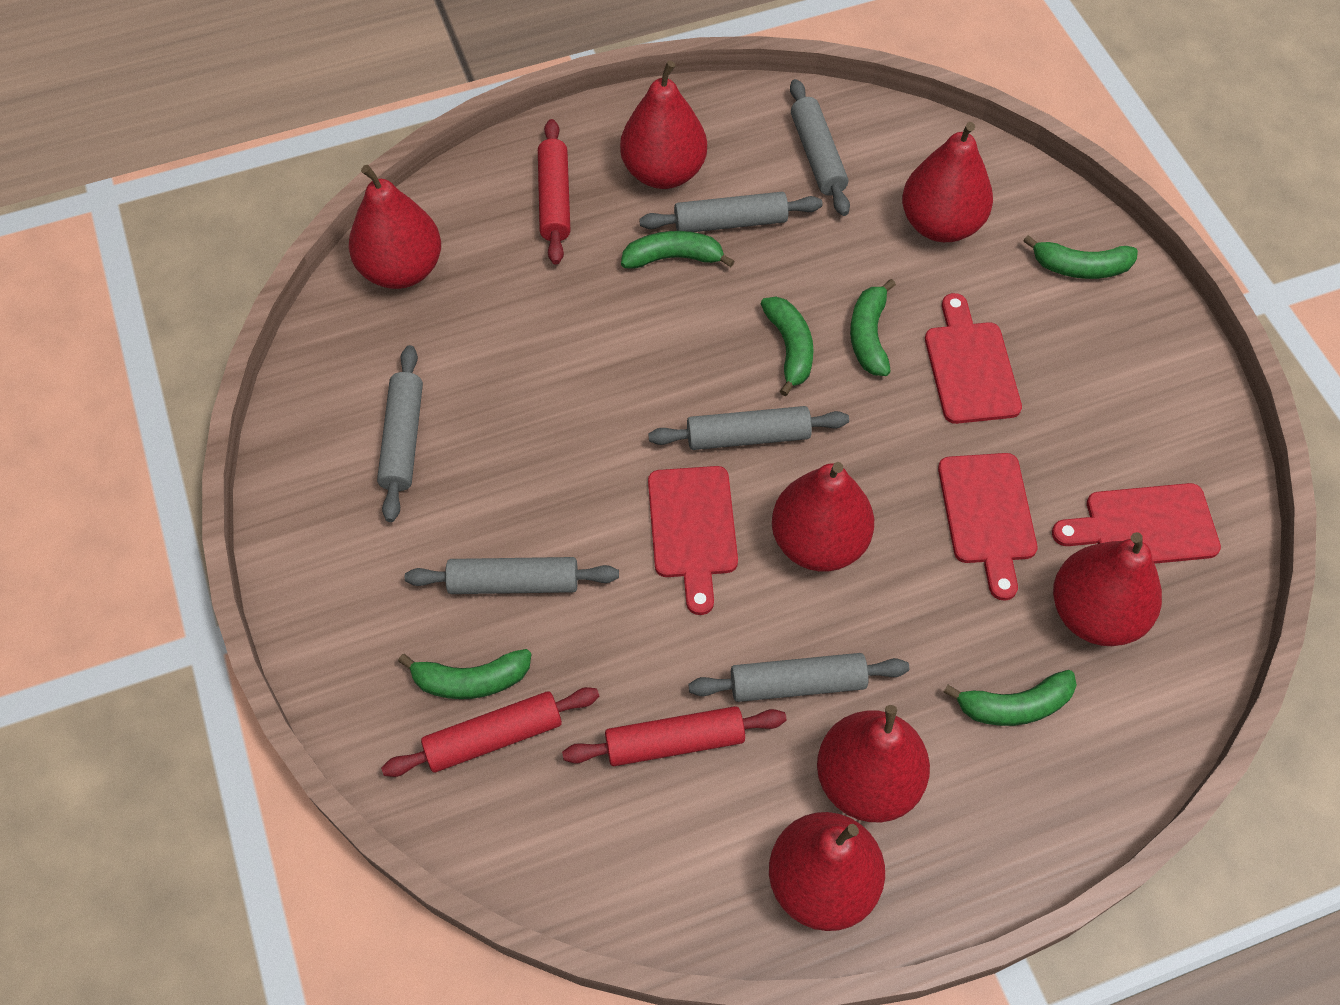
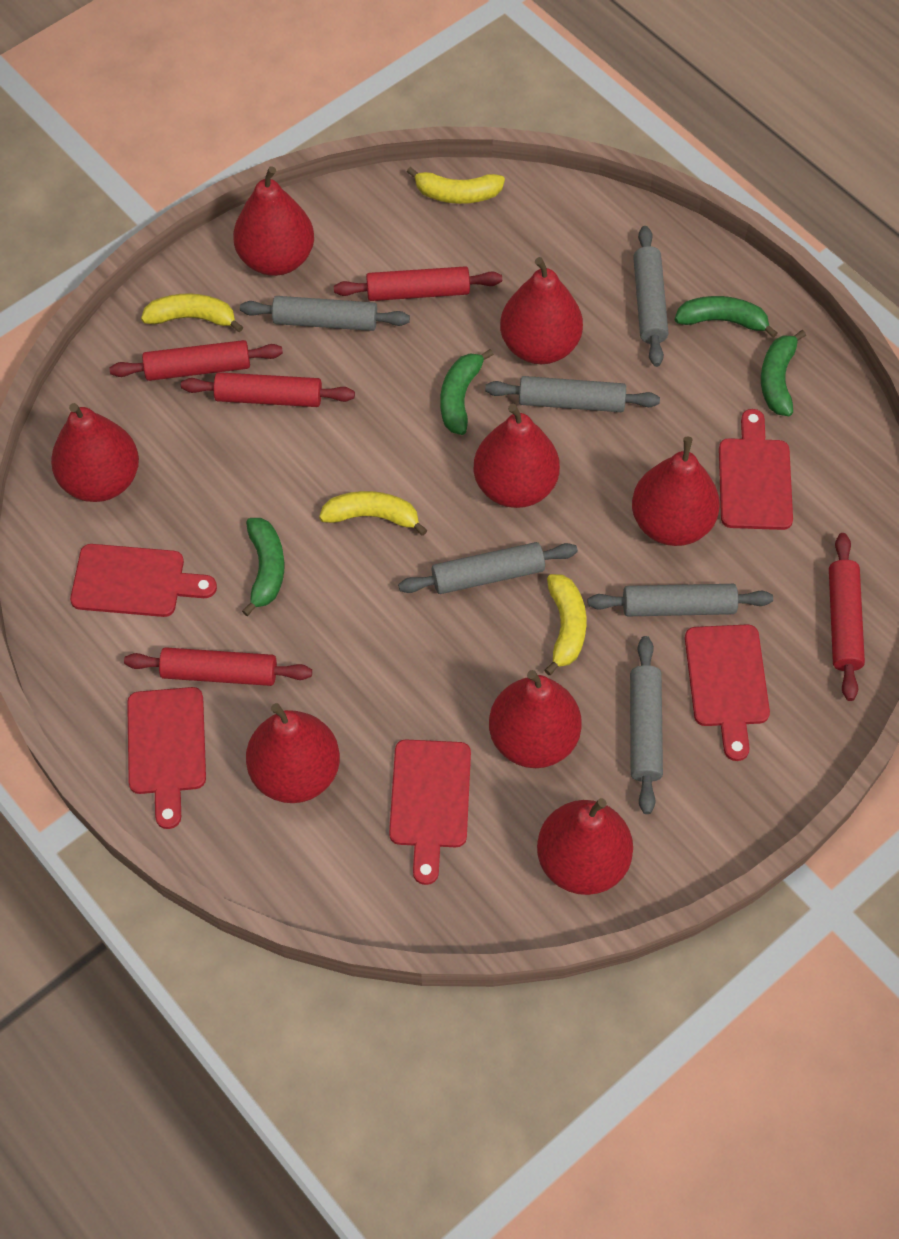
green banana: 6 -> 4
red cutting board: 4 -> 5
red pear: 7 -> 8
red rolling pin: 3 -> 5
yellow banana: 0 -> 4

